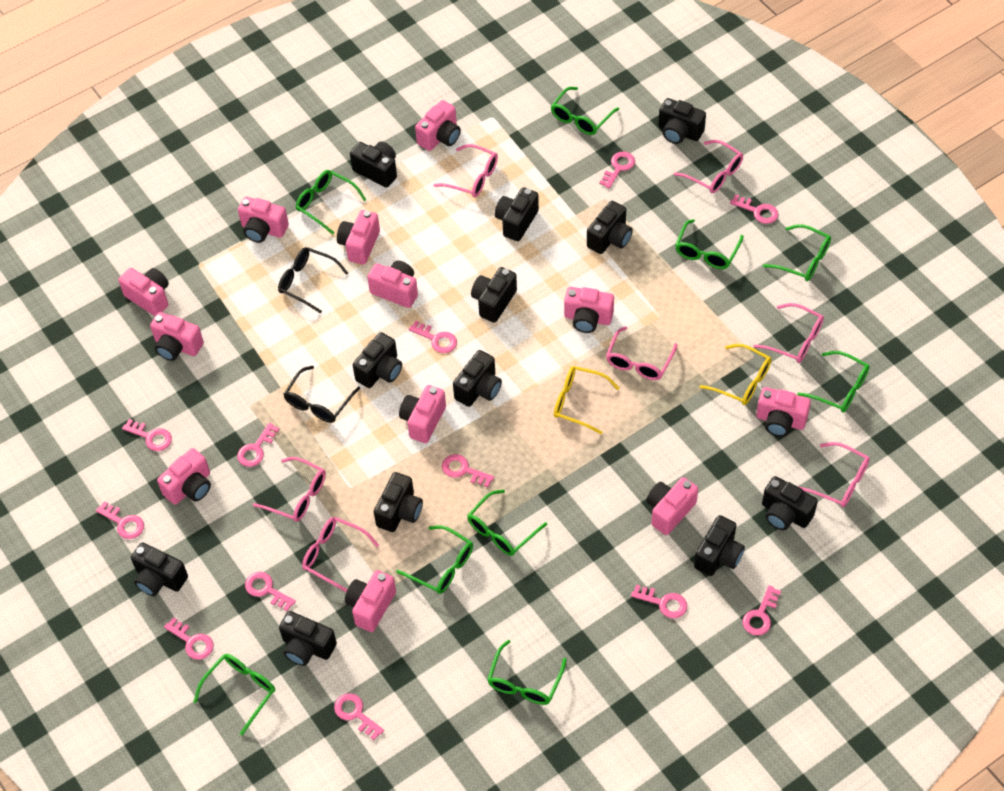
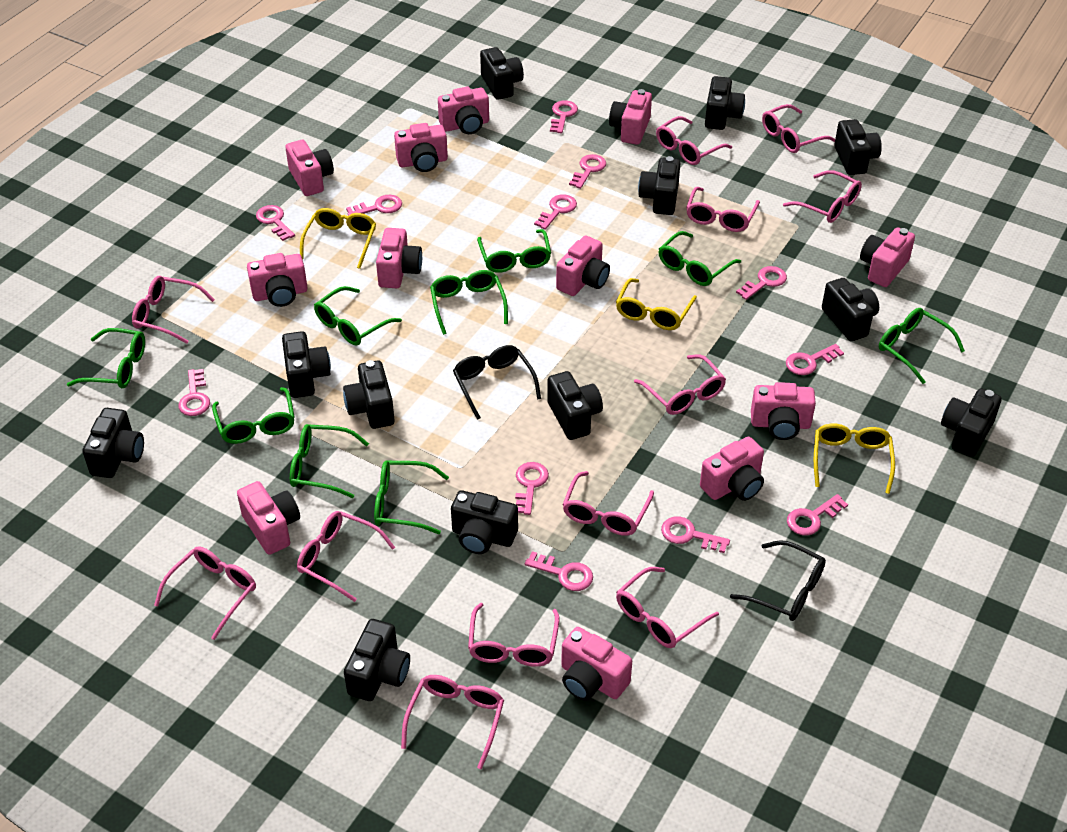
pink glasses: 7 -> 12
yellow glasses: 2 -> 3

